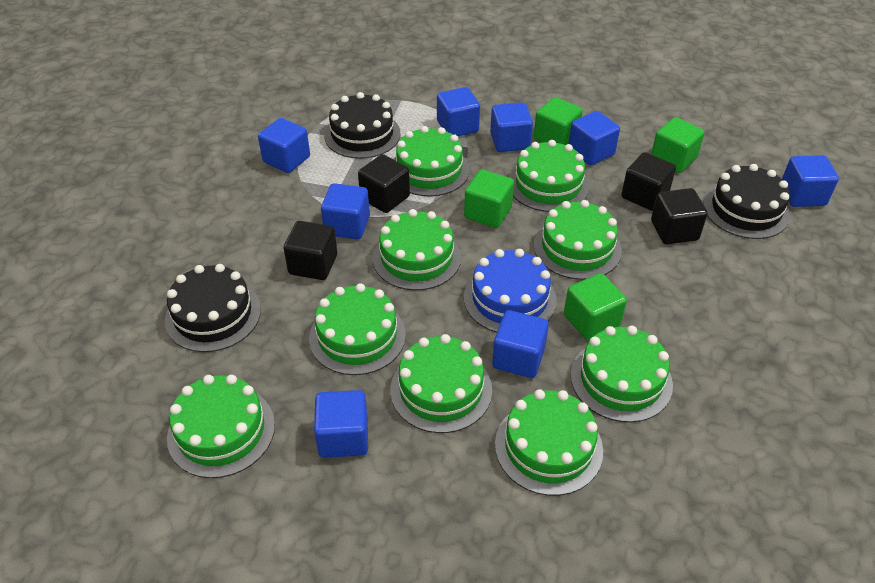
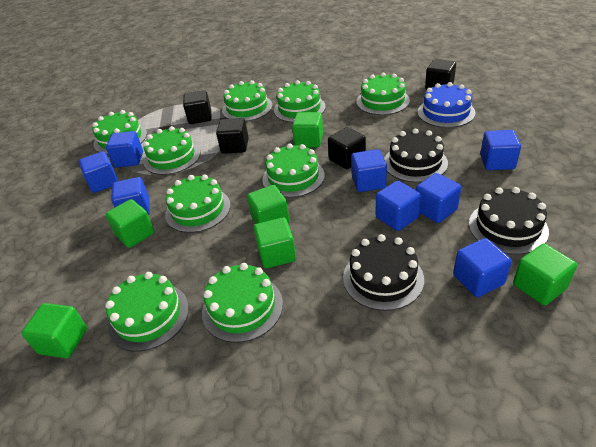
green cube: 4 -> 6

